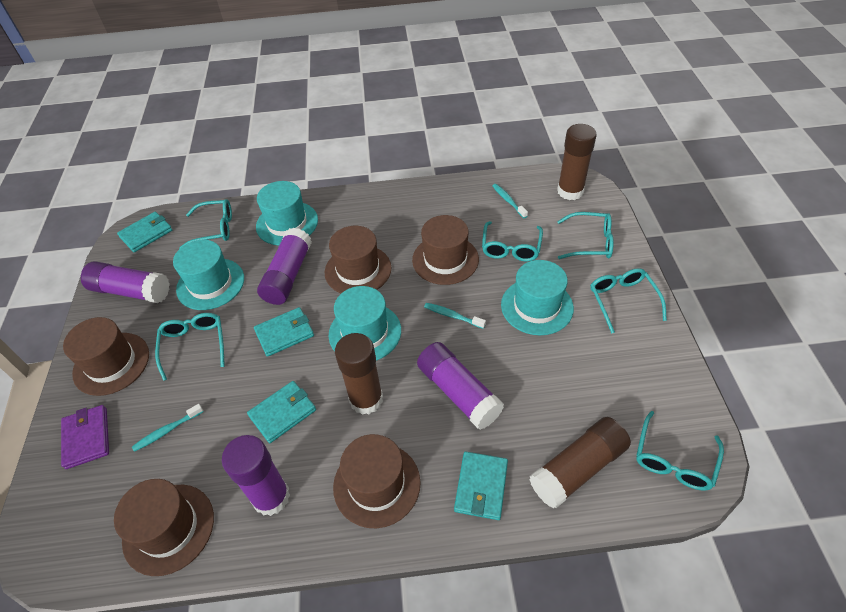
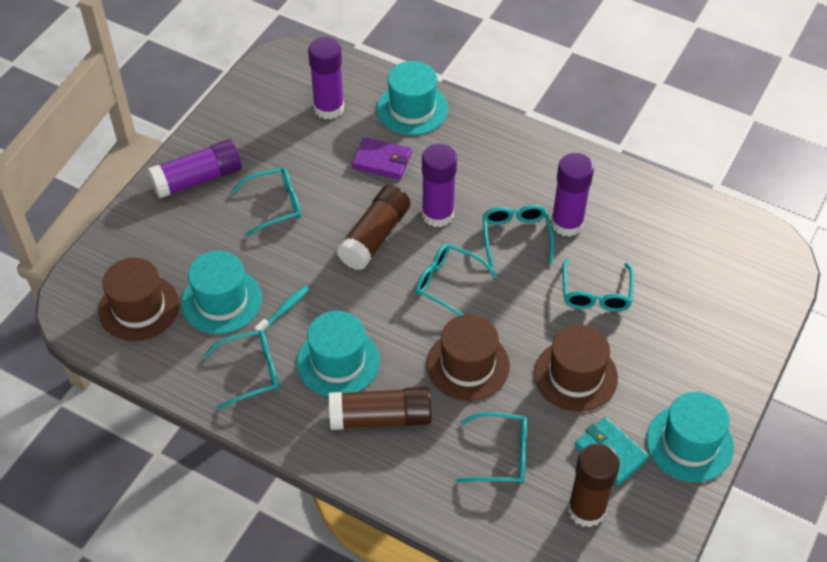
brown hat: 5 -> 3
turquoise toothbrush: 3 -> 1
turquoise wallet: 4 -> 1

